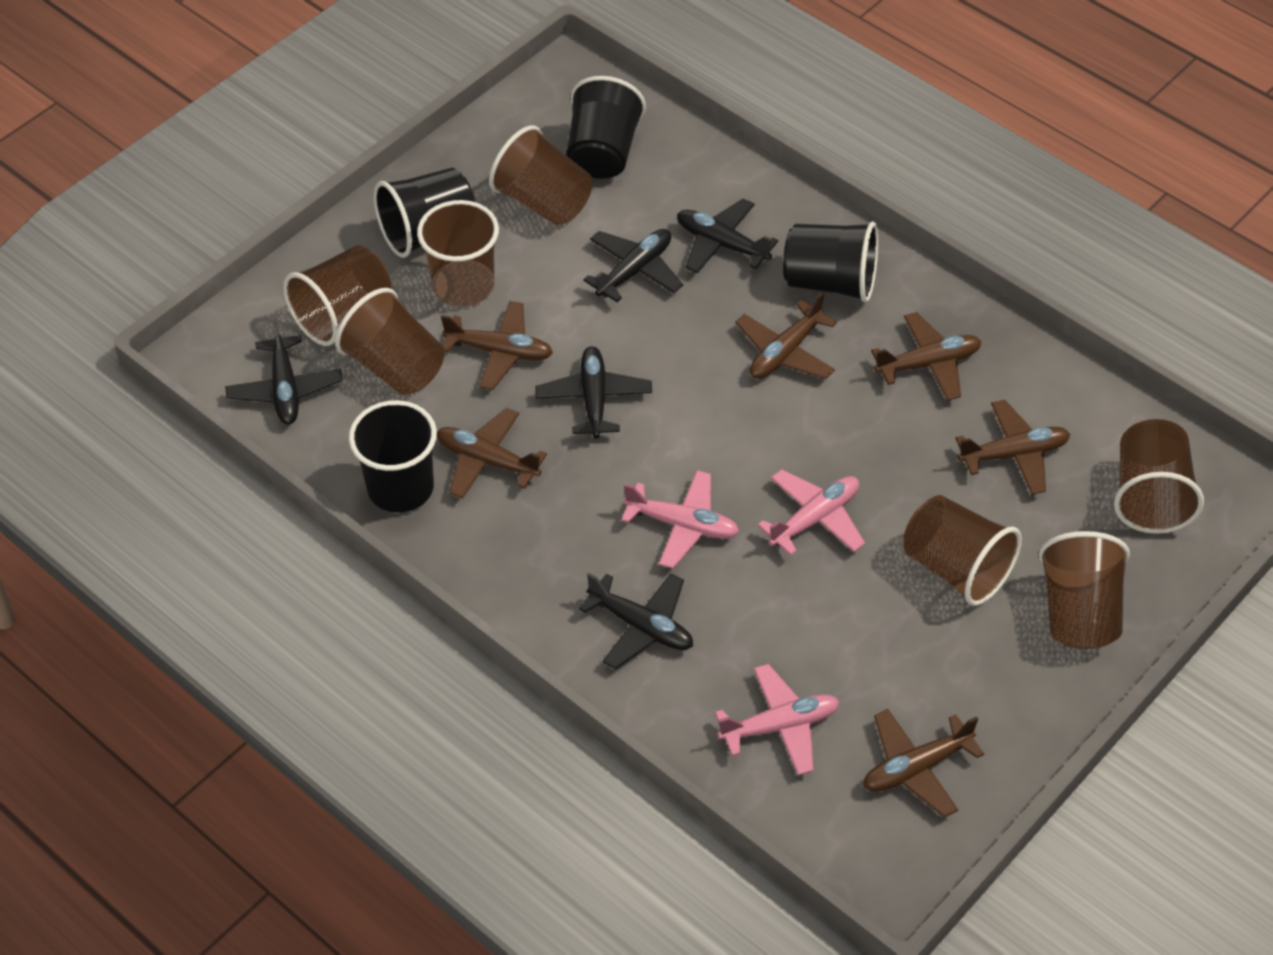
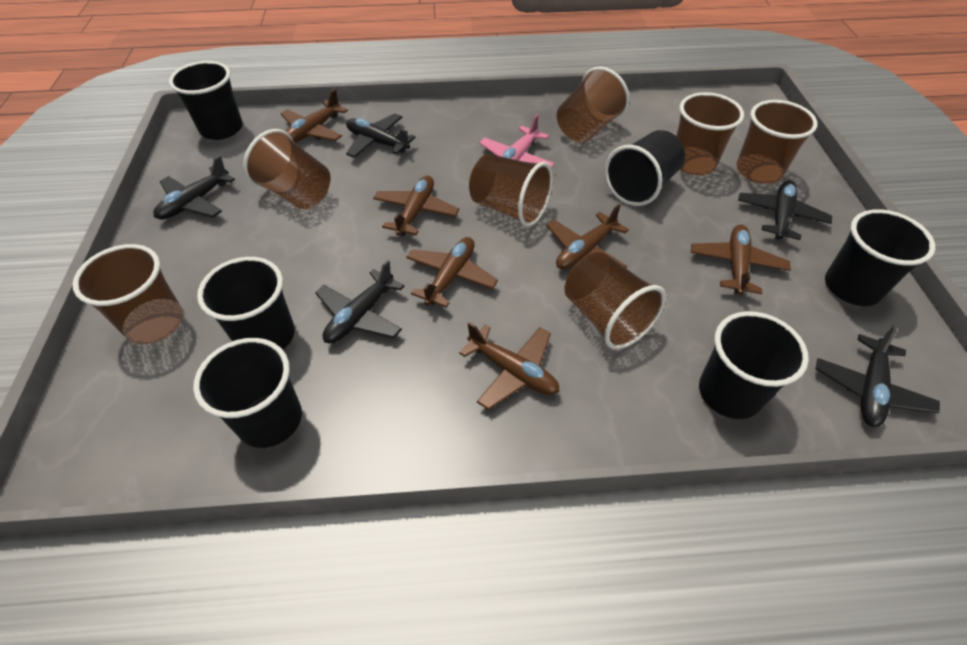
black cup: 4 -> 6
pink plane: 3 -> 1

